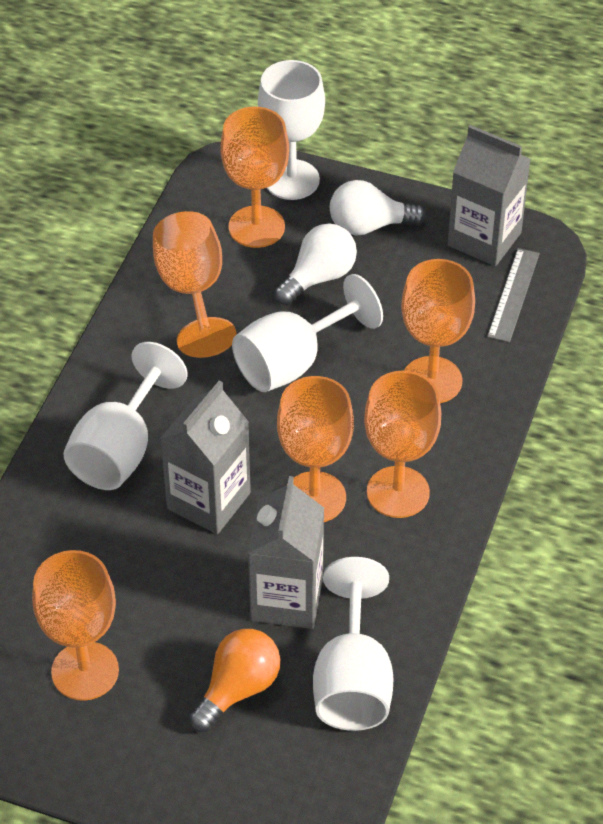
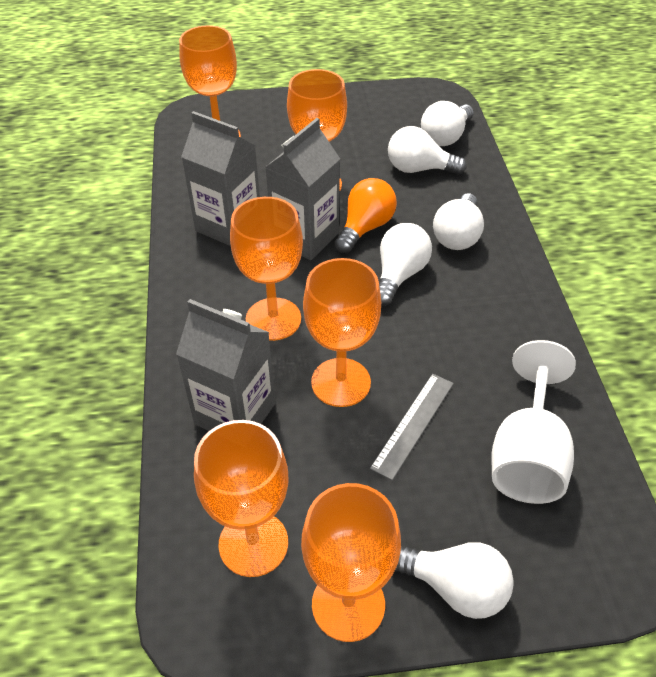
white goblet: 4 -> 1
white light bulb: 2 -> 5

